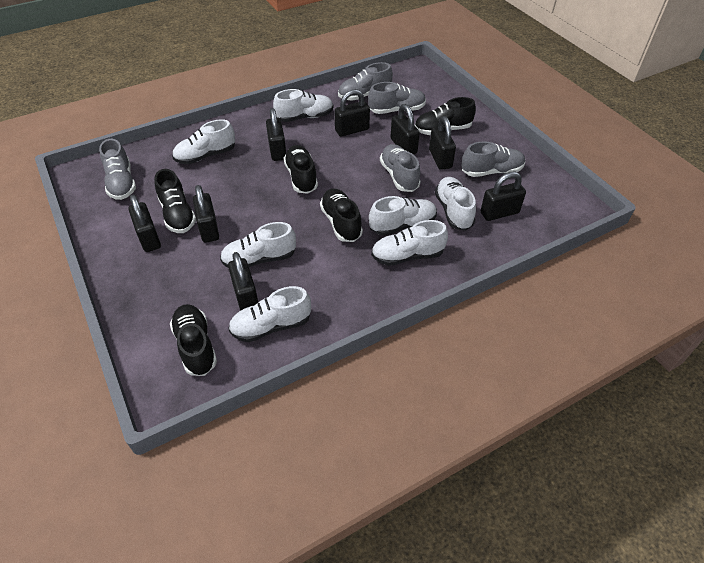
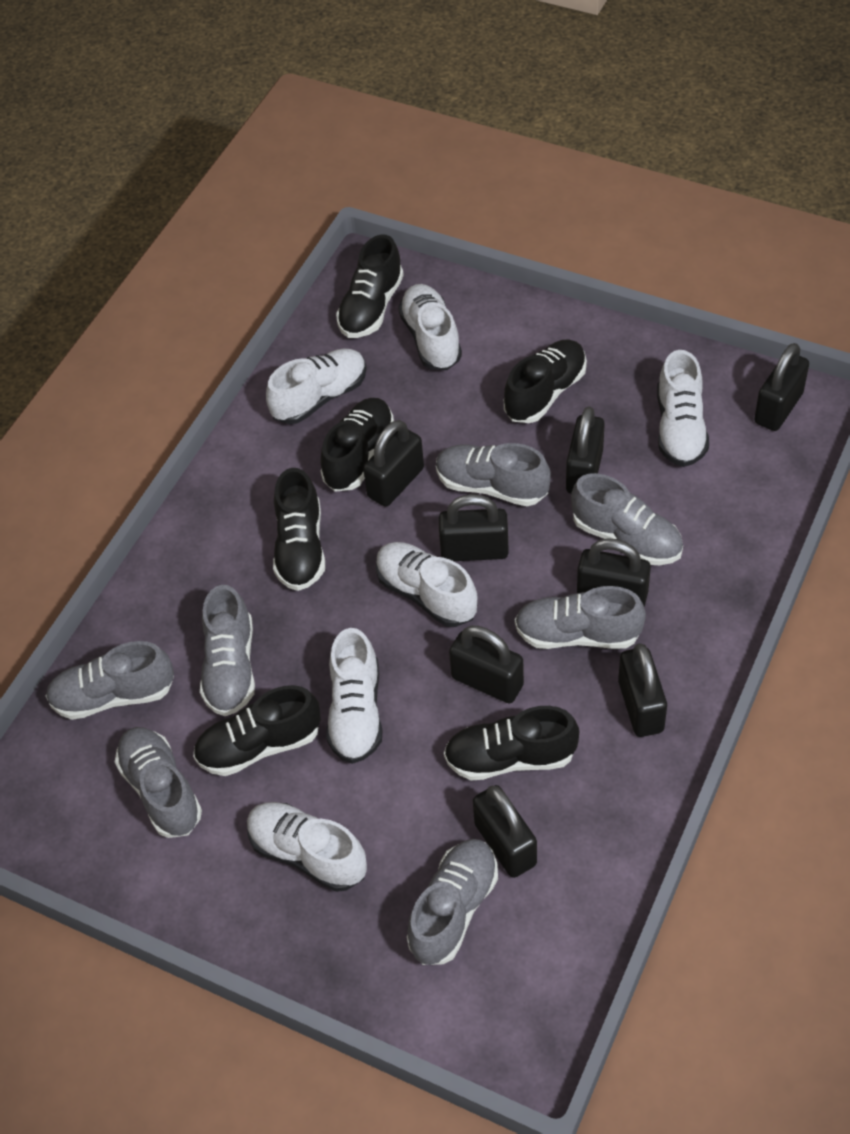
black shoe: 5 -> 6
grey shoe: 5 -> 7
white shoe: 7 -> 6

